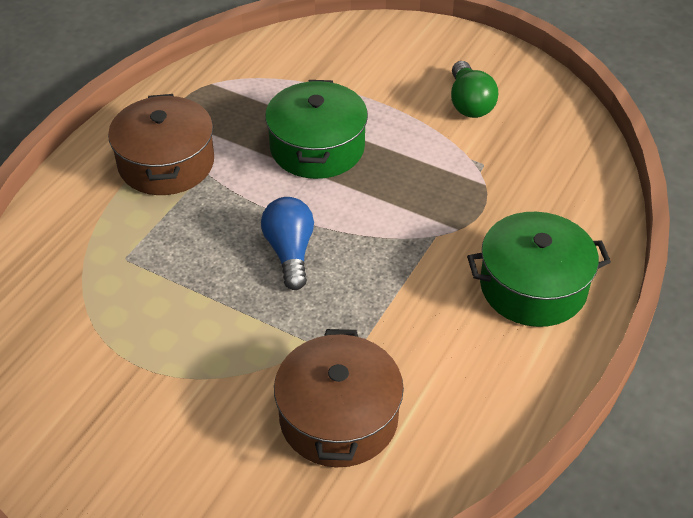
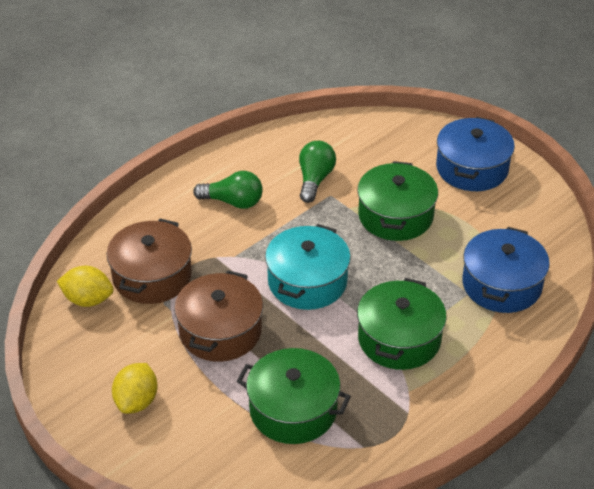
blue light bulb: 1 -> 0
blue pot: 0 -> 2
green light bulb: 1 -> 2
green pot: 2 -> 3
turquoise pot: 0 -> 1
yellow lemon: 0 -> 2

